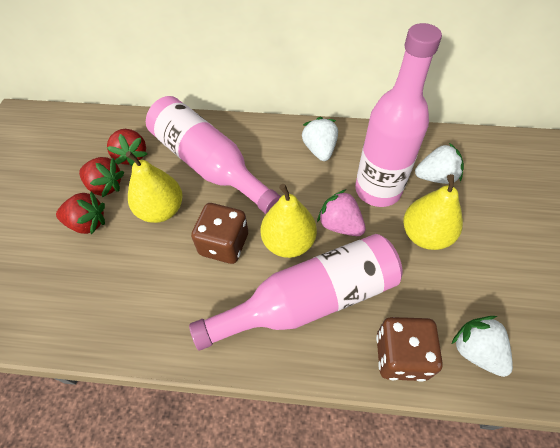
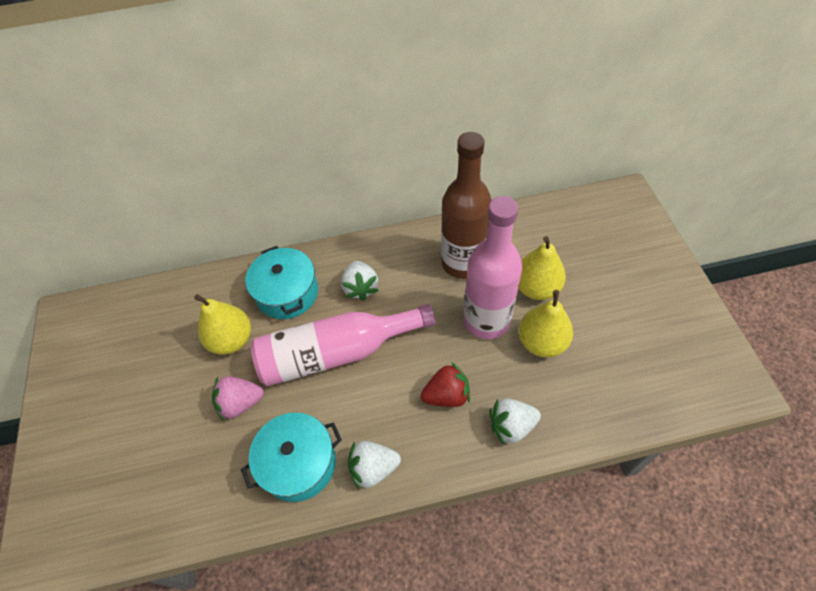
brown bottle: 0 -> 1
brown dice: 2 -> 0
pink bottle: 3 -> 2
red strawberry: 3 -> 1
turquoise pot: 0 -> 2

